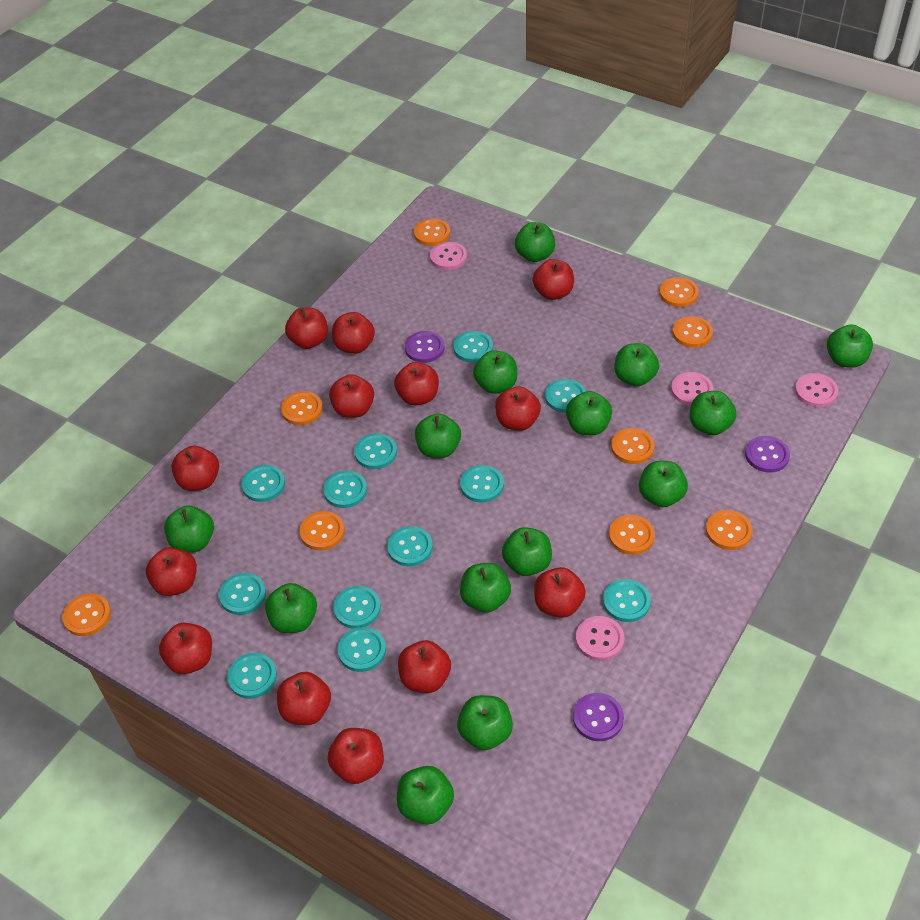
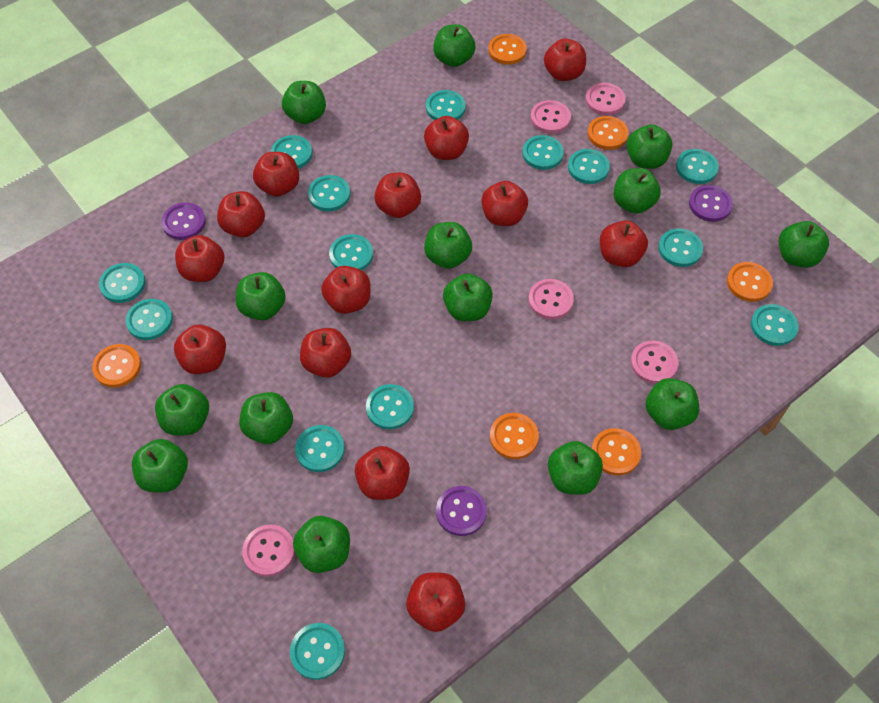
orange button: 9 -> 6
pink button: 4 -> 5
turquoise button: 12 -> 14

